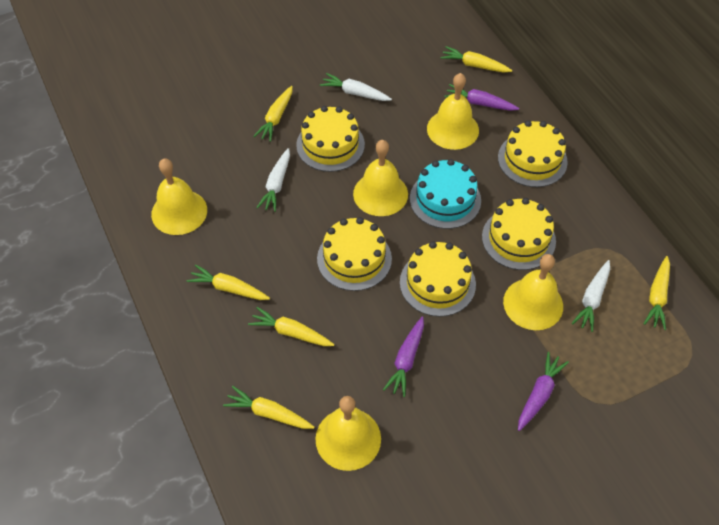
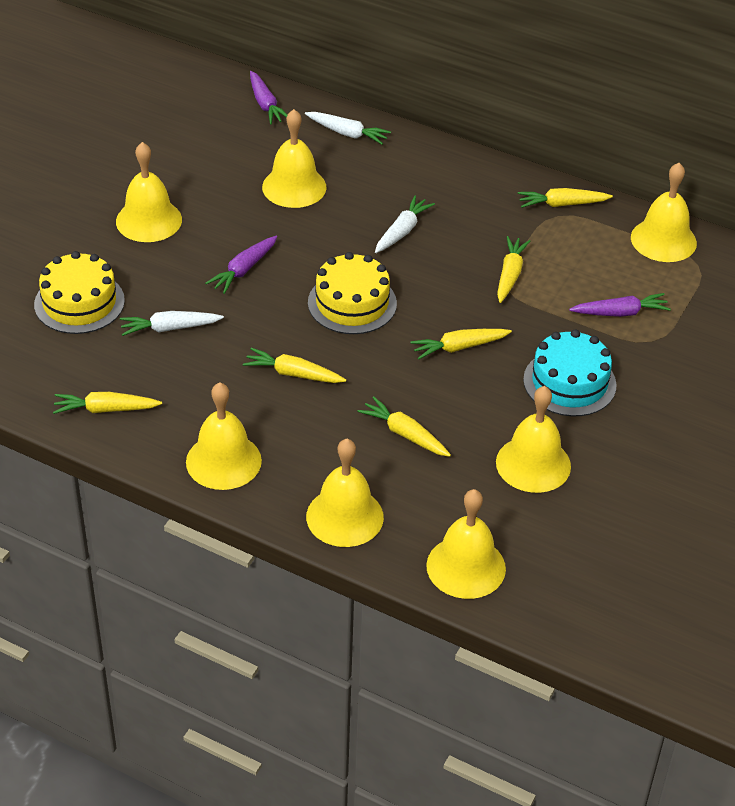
yellow bell: 5 -> 7
yellow cake: 5 -> 2

